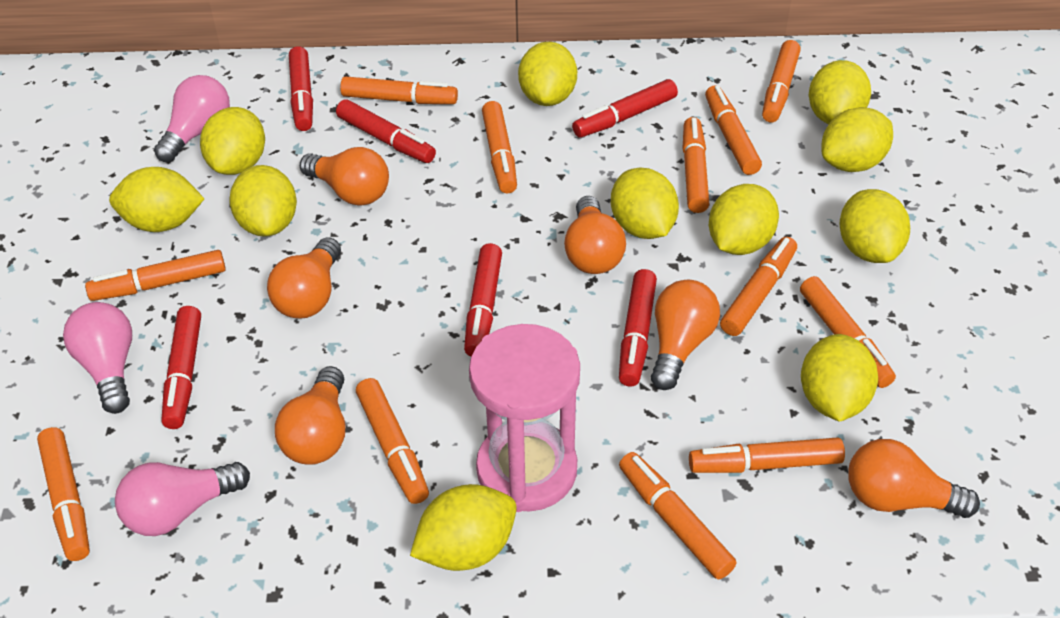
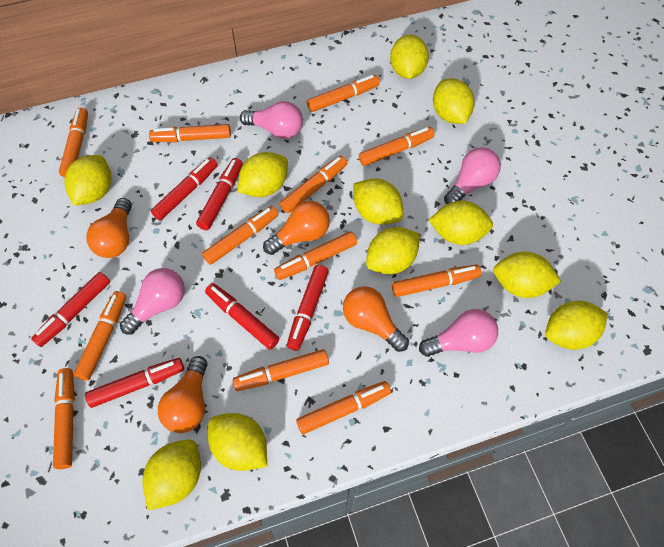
orange light bulb: 6 -> 4
pink hourglass: 1 -> 0
pink light bulb: 3 -> 4

